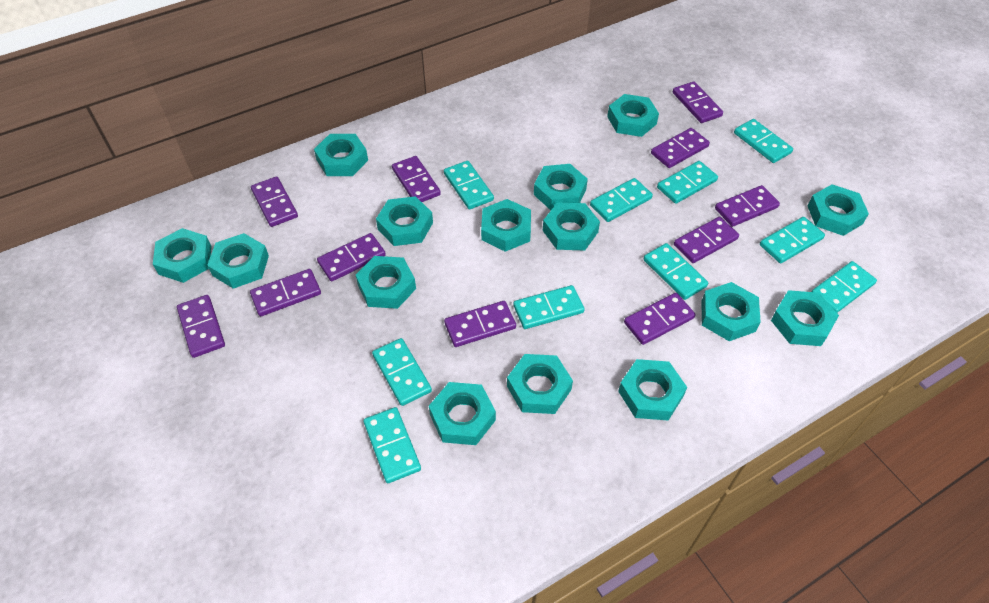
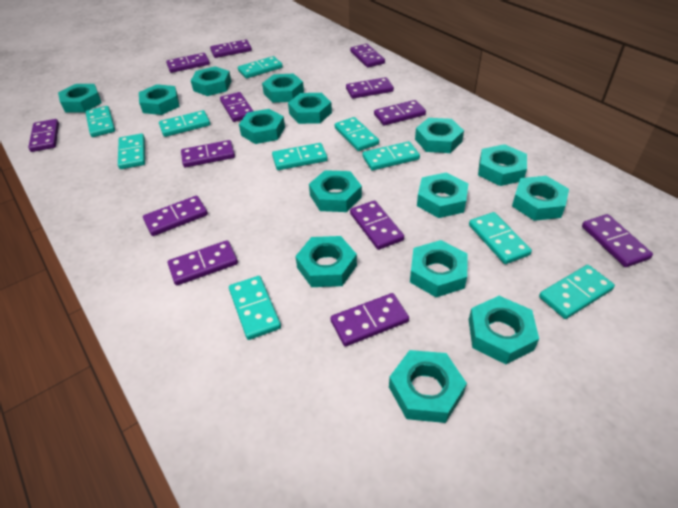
purple domino: 11 -> 13

